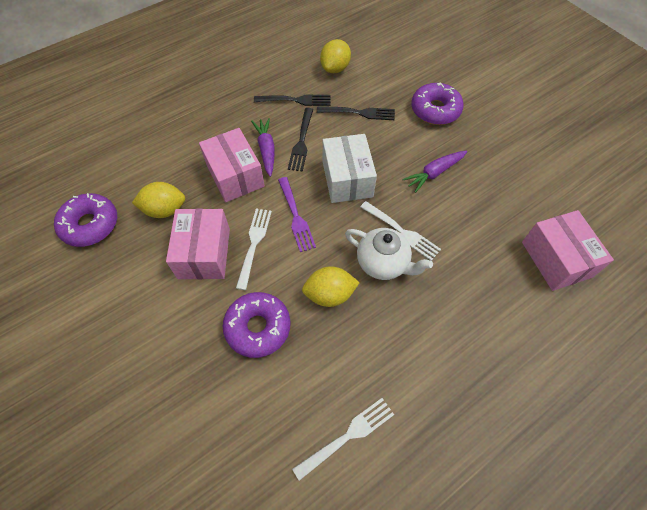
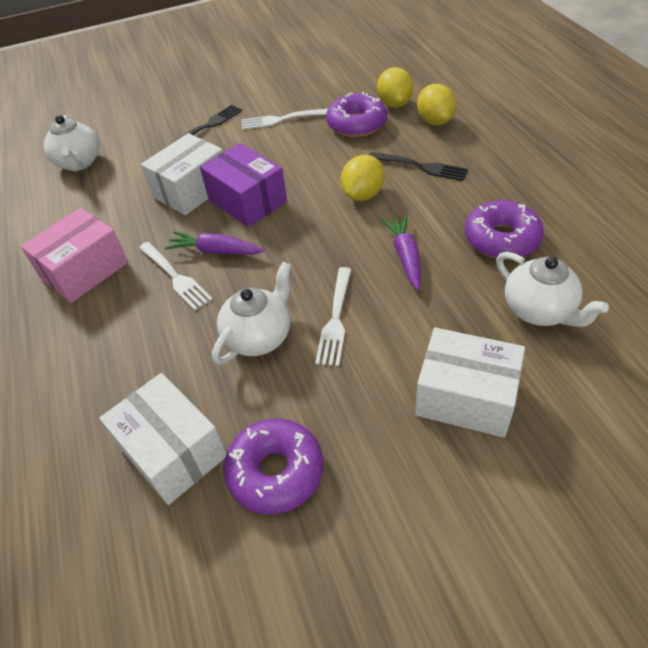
black fork: 3 -> 2
pink box: 3 -> 1
purple box: 0 -> 1
purple fork: 1 -> 0
white box: 1 -> 3
white teapot: 1 -> 3

